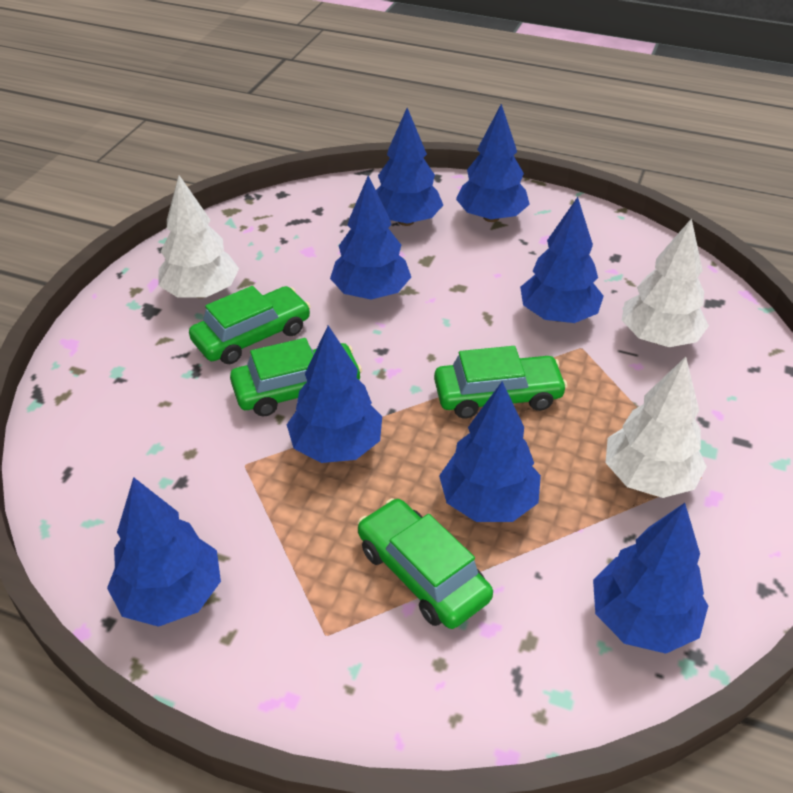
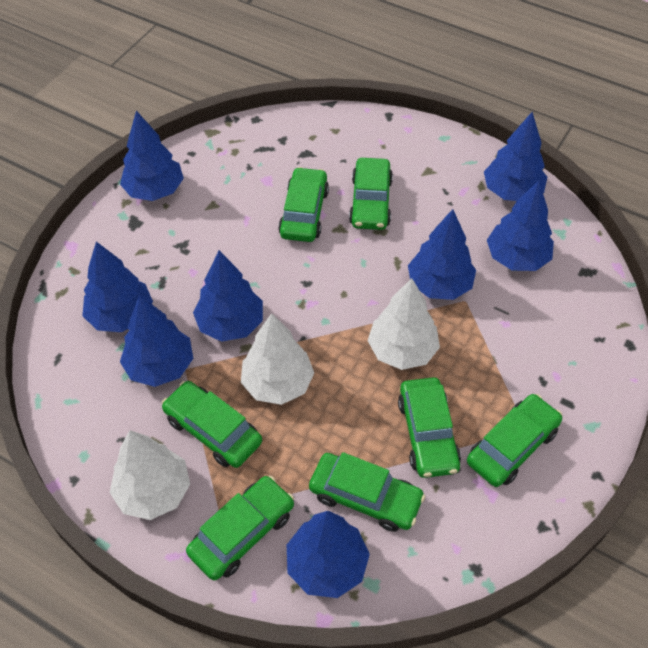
green car: 4 -> 7

